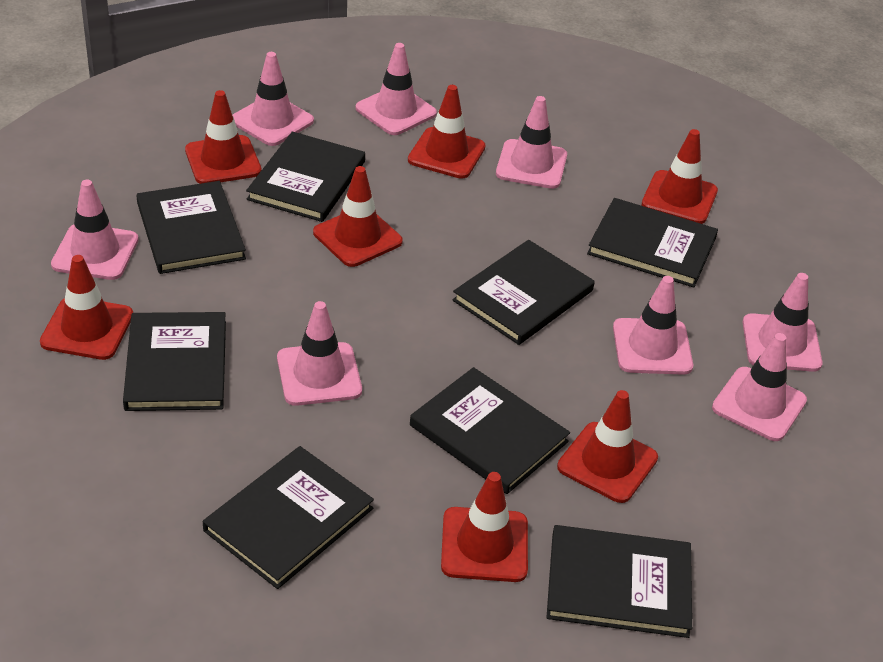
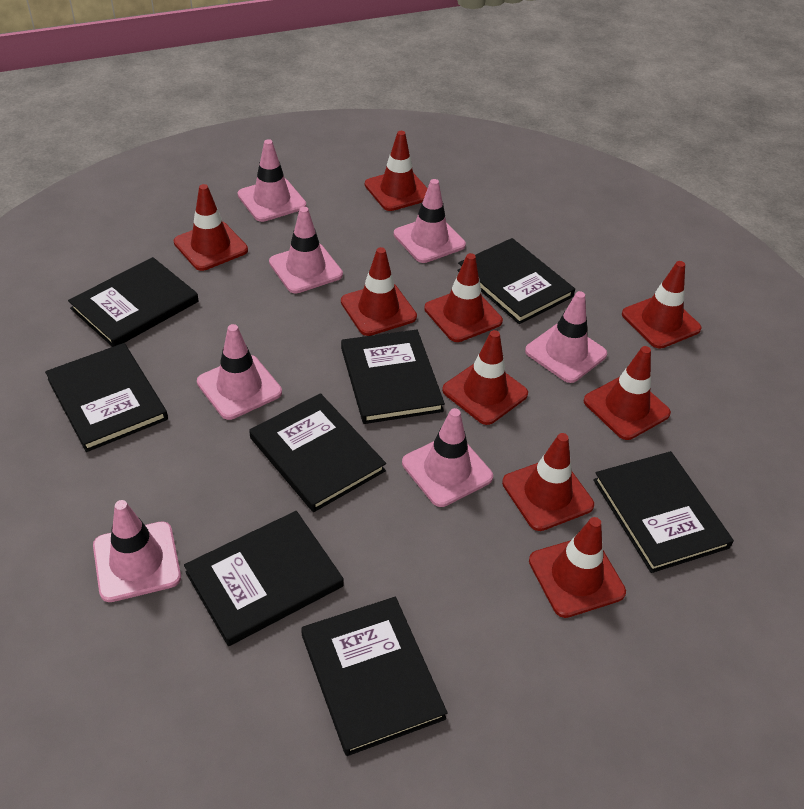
pink traffic cone: 8 -> 7
red traffic cone: 7 -> 9

